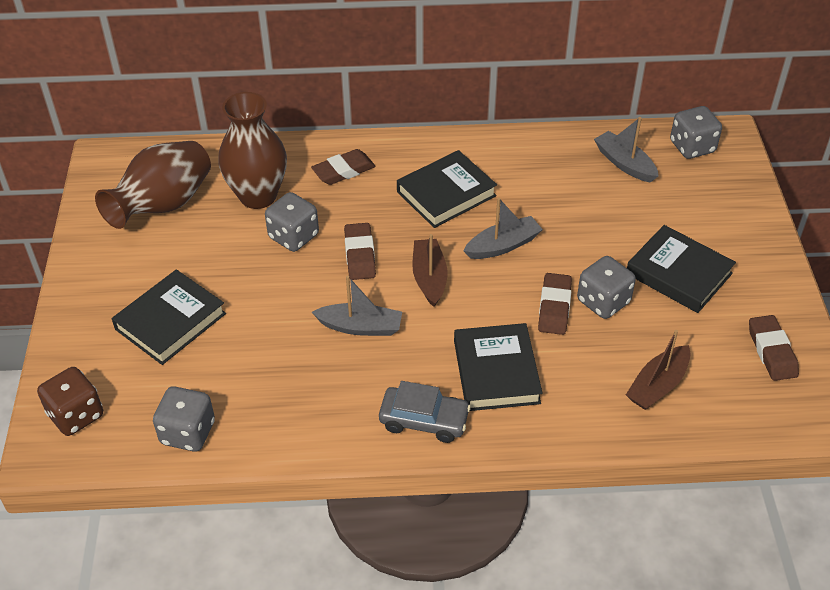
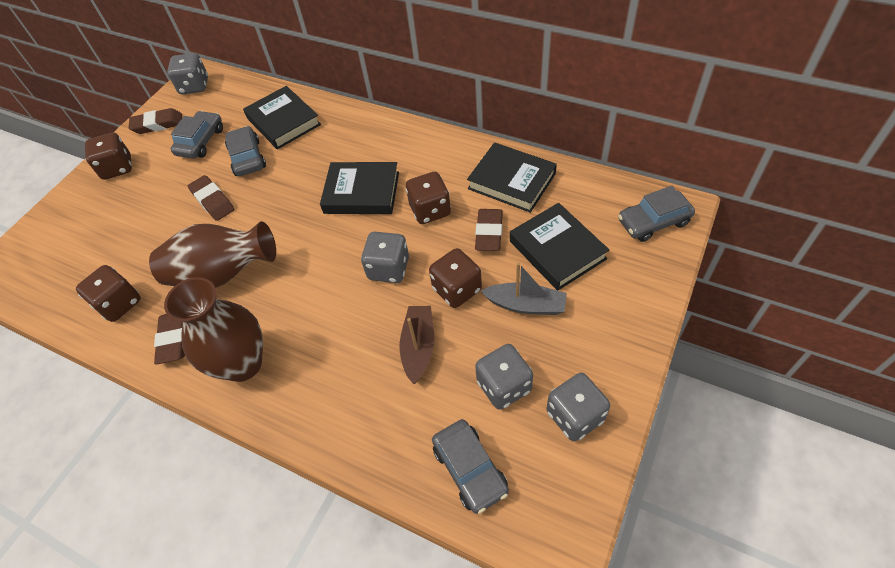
brown boat: 2 -> 1
brown dice: 1 -> 4
grey boat: 3 -> 1
grey car: 1 -> 4

